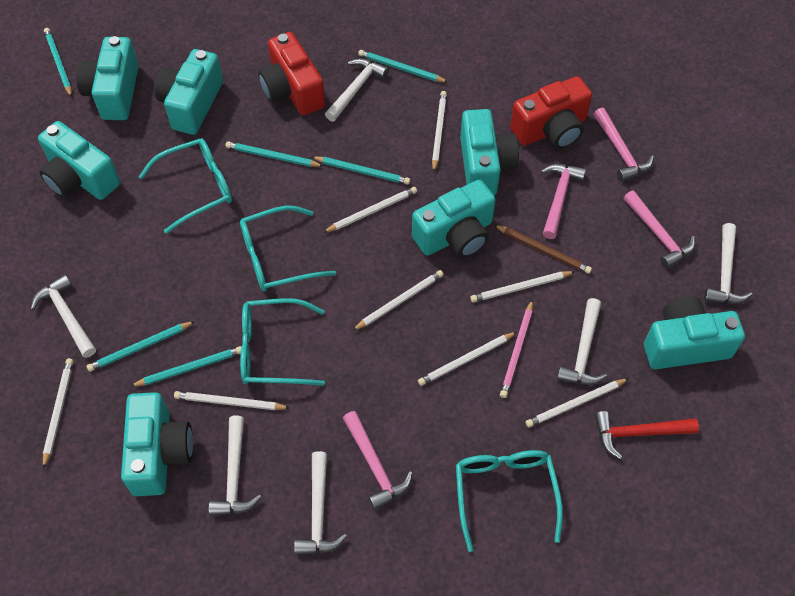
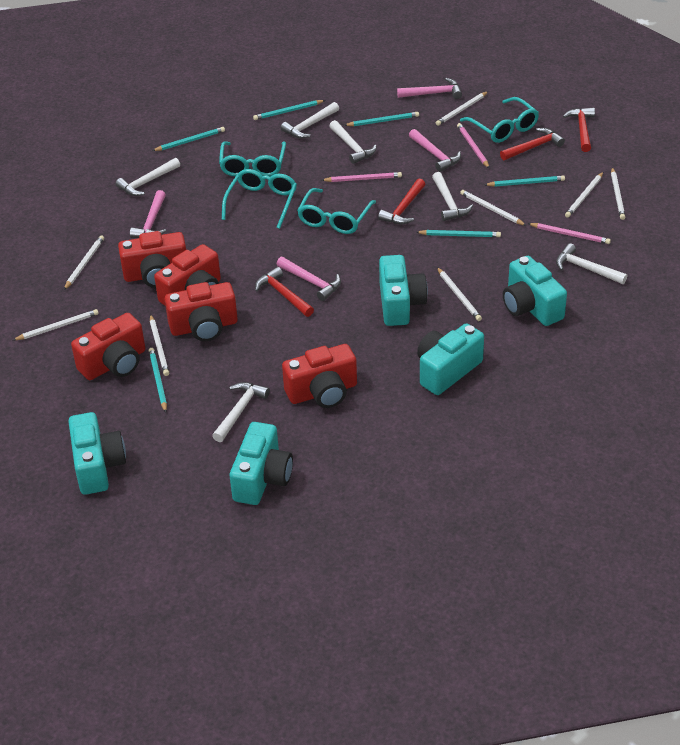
brown pencil: 1 -> 0
pink pencil: 1 -> 3
red camera: 2 -> 5
red hammer: 1 -> 4
turquoise camera: 7 -> 5

